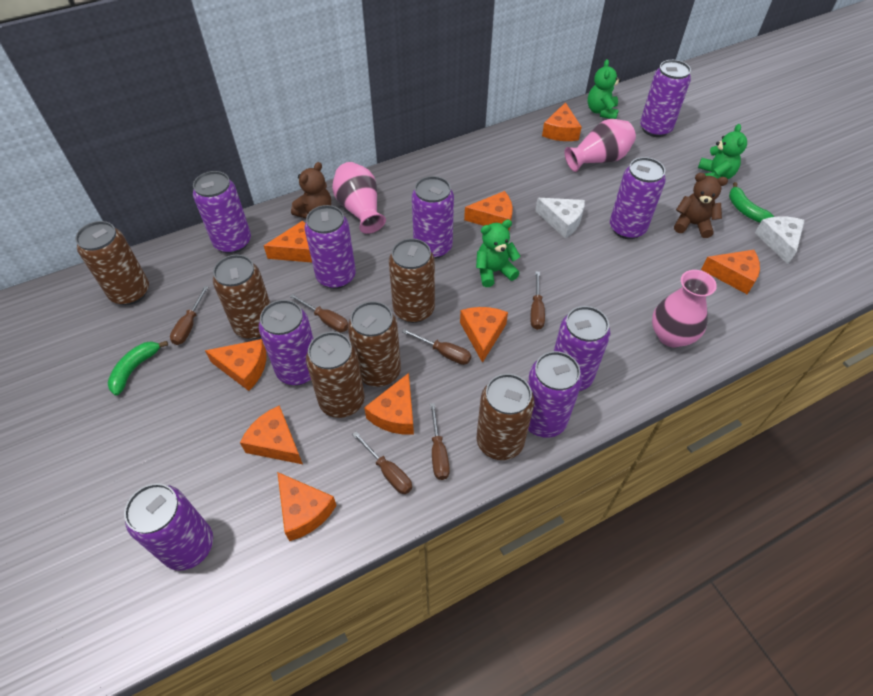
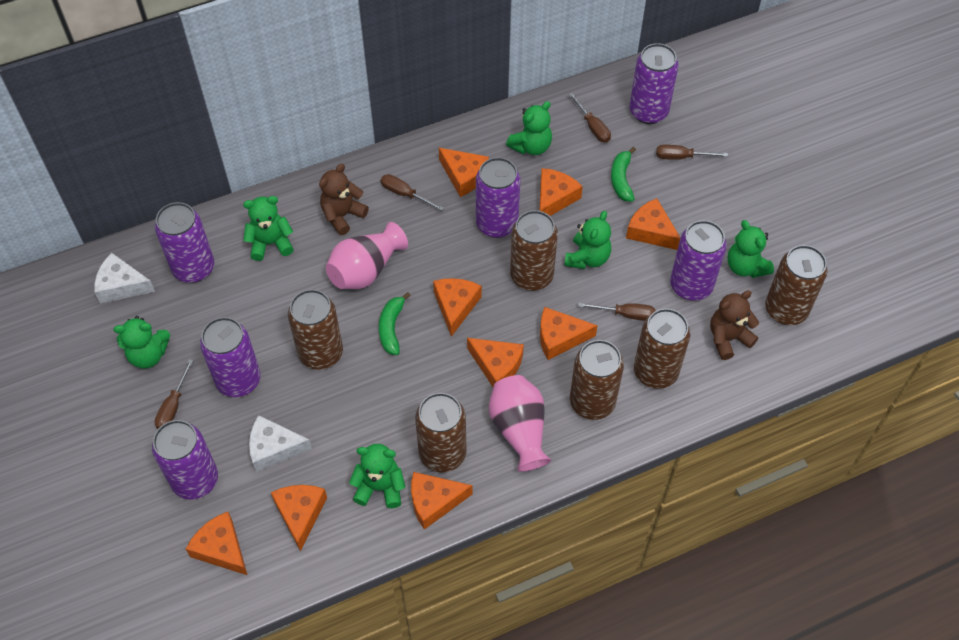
brown screwdriver: 6 -> 5
green teddy bear: 3 -> 6
pink vase: 3 -> 2
purple can: 9 -> 6

